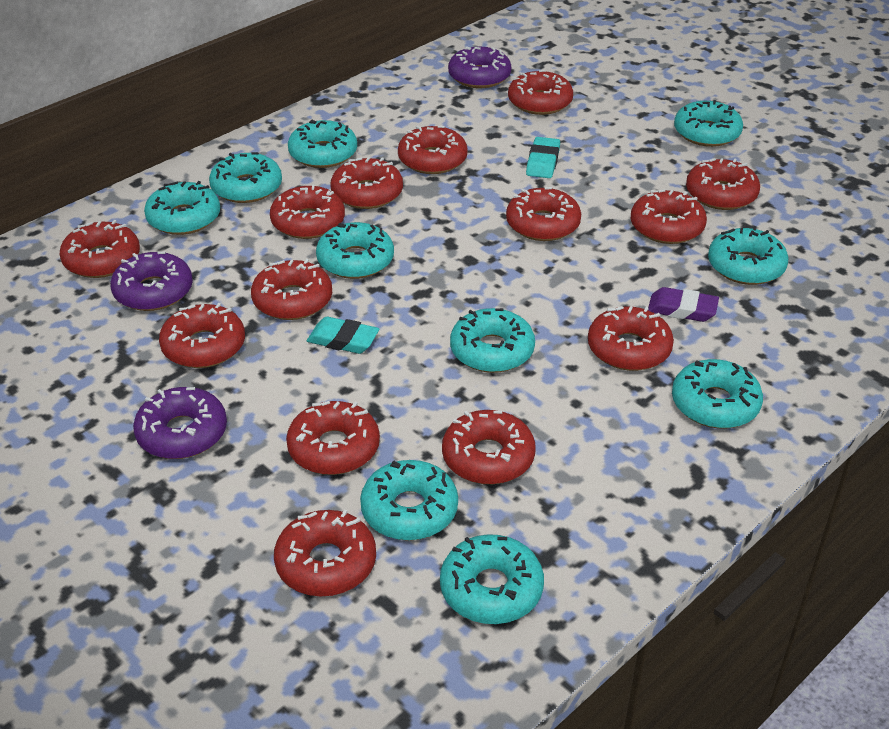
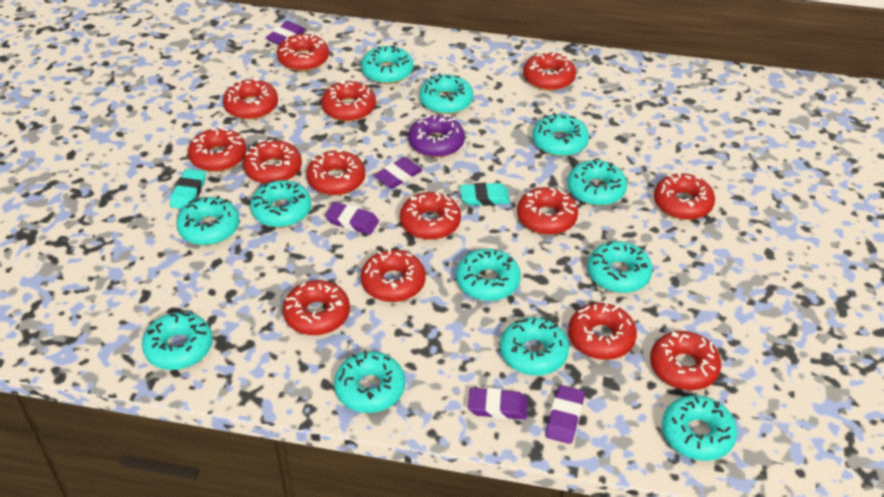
purple donut: 3 -> 1
purple eraser: 1 -> 5
turquoise donut: 10 -> 12

